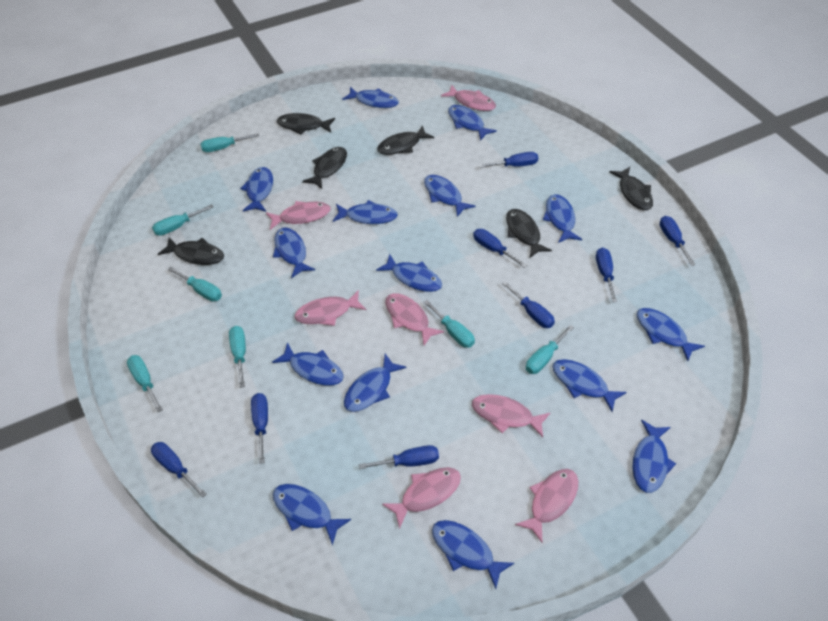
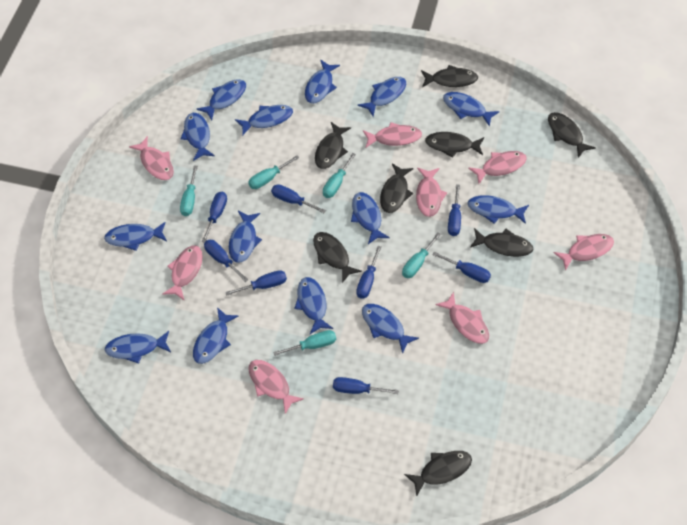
black fish: 6 -> 8
blue fish: 15 -> 14
pink fish: 7 -> 8
turquoise screwdriver: 7 -> 5

